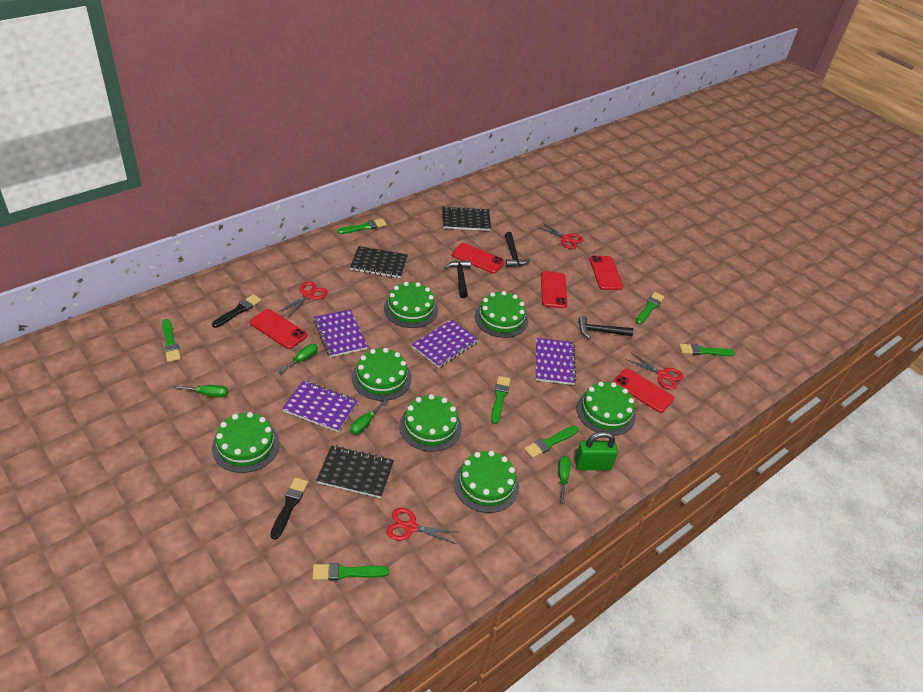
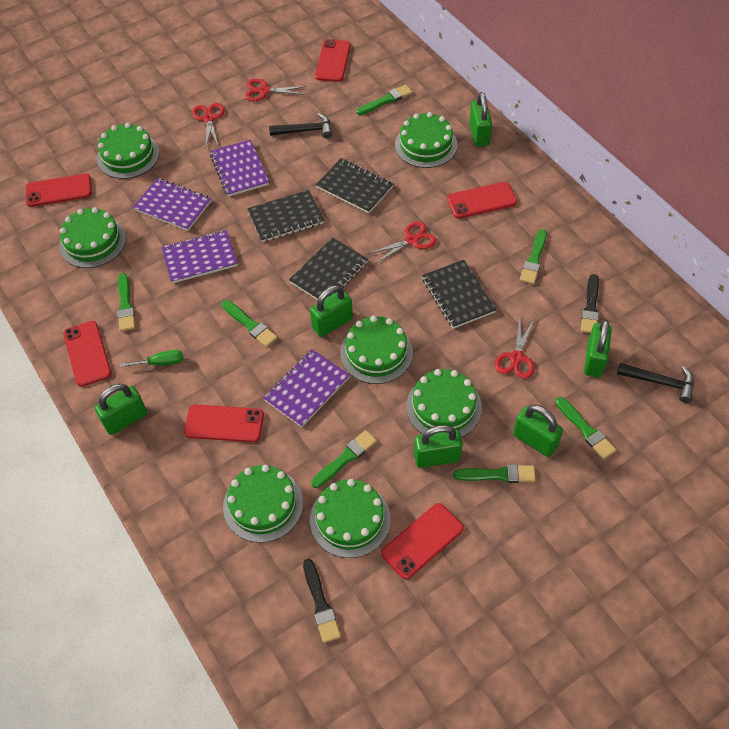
black hammer: 3 -> 2
black notebook: 3 -> 4
green padlock: 1 -> 6
green screwdriver: 4 -> 1
red phone: 5 -> 6

